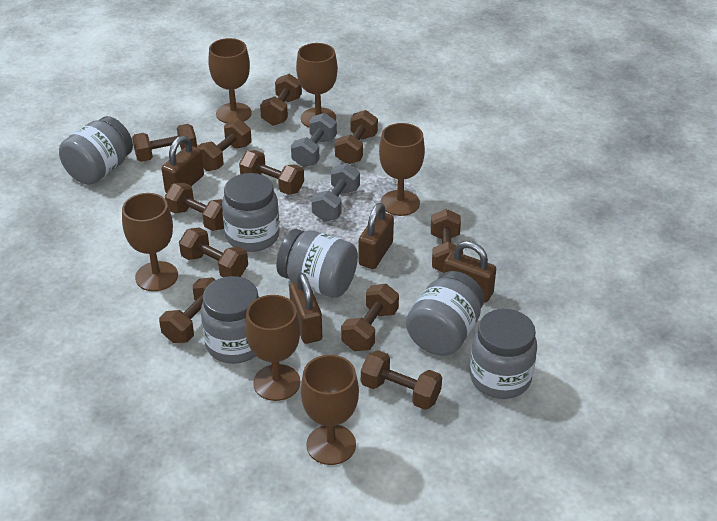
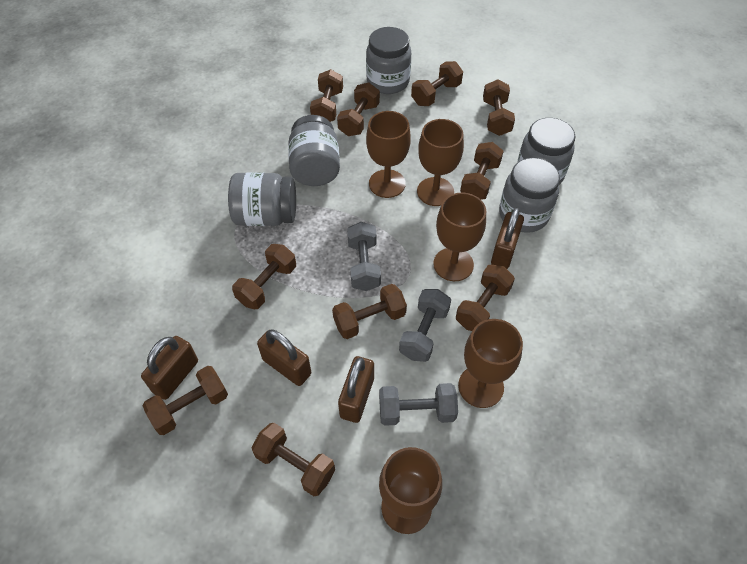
brown dumbbell: 11 -> 10
brown goblet: 6 -> 5
grey dumbbell: 2 -> 3
grey jar: 6 -> 5

